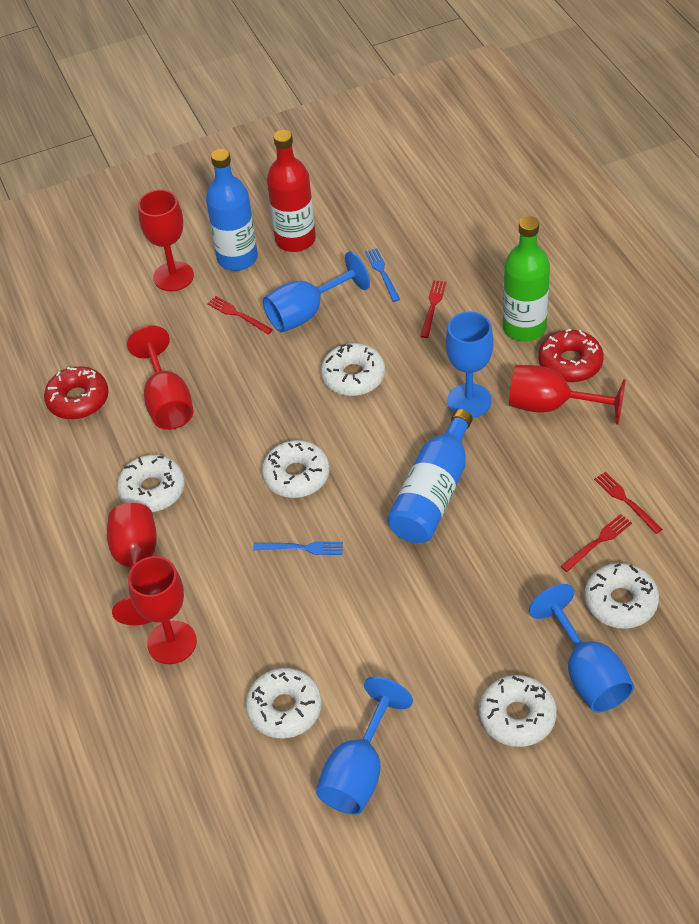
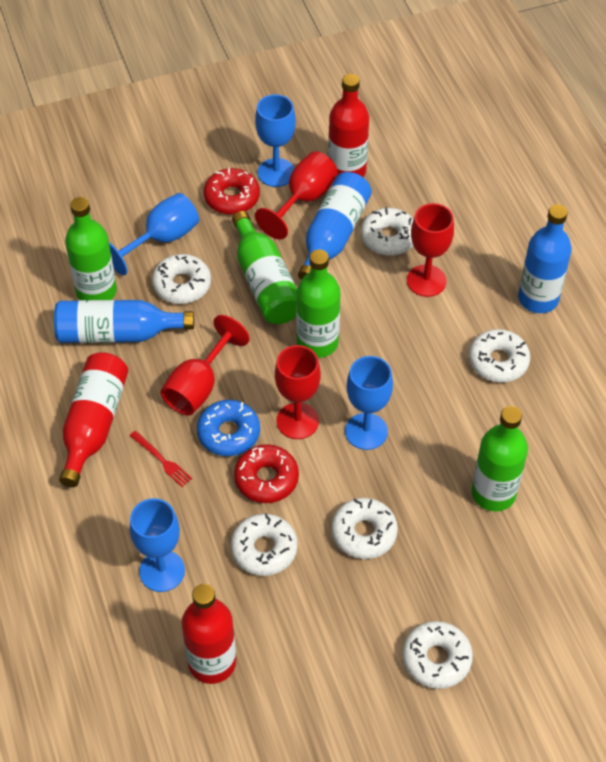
blue bottle: 2 -> 3
blue donut: 0 -> 1
blue fork: 2 -> 0
green bottle: 1 -> 4
red bottle: 1 -> 3
red fork: 4 -> 1
red goblet: 5 -> 4

